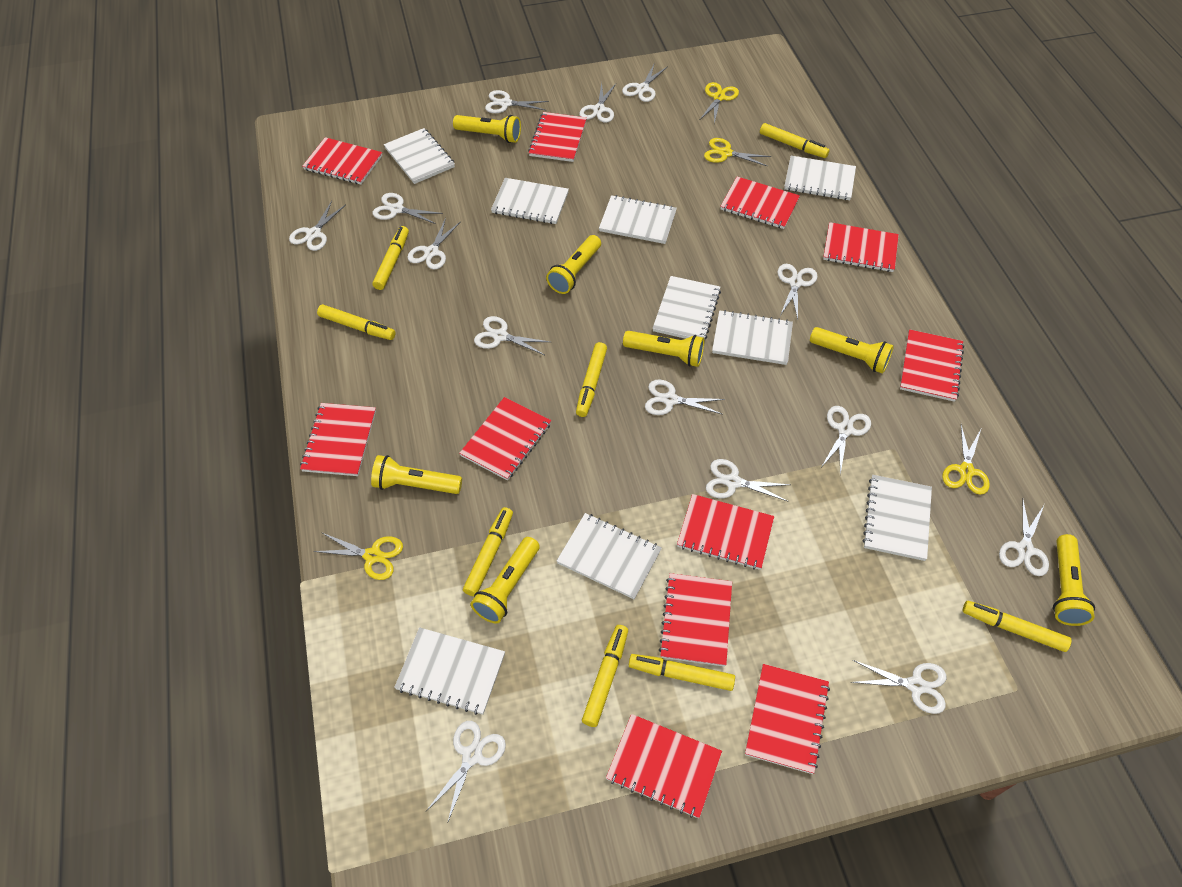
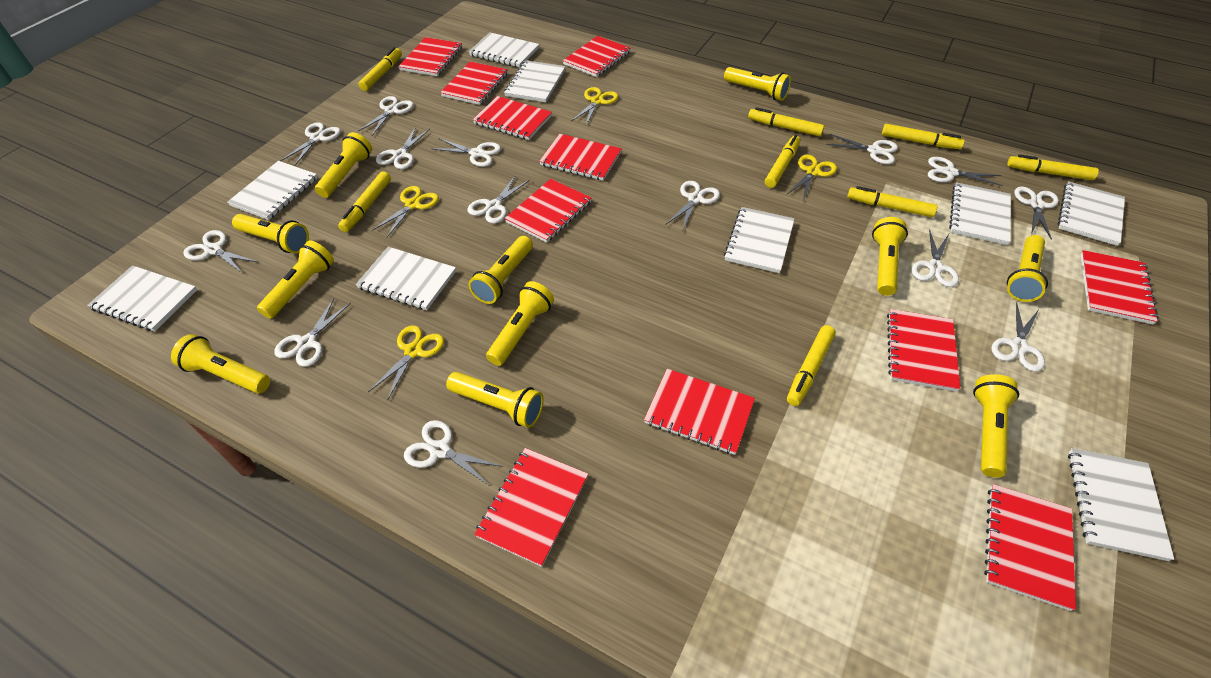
yellow flashlight: 7 -> 11

